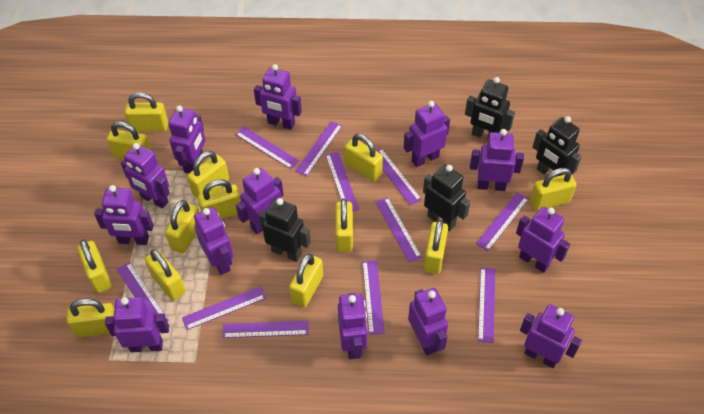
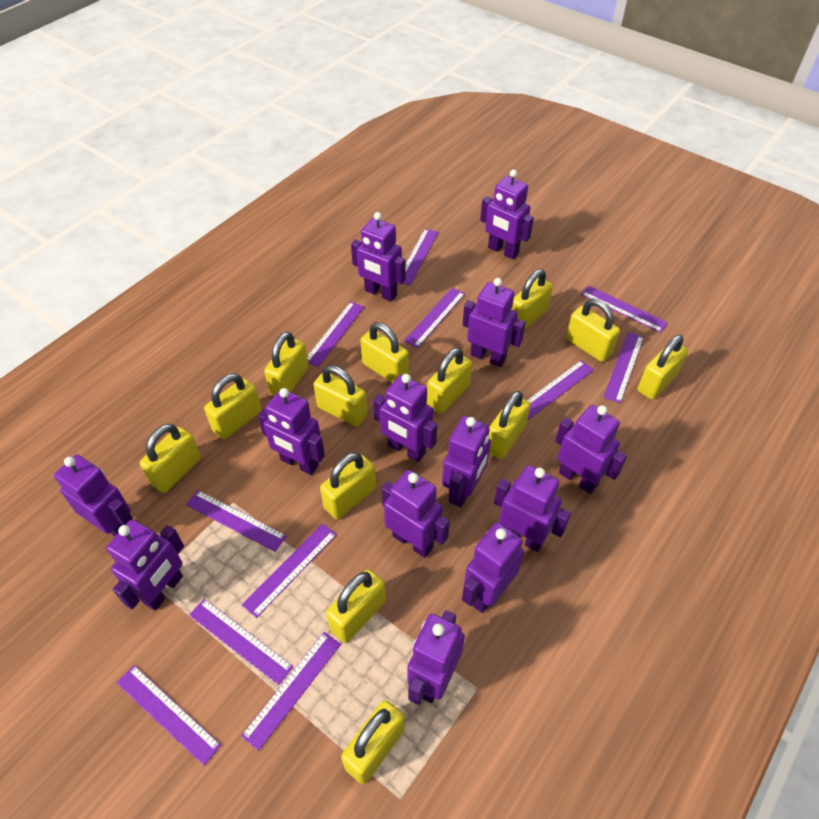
black robot: 4 -> 0

